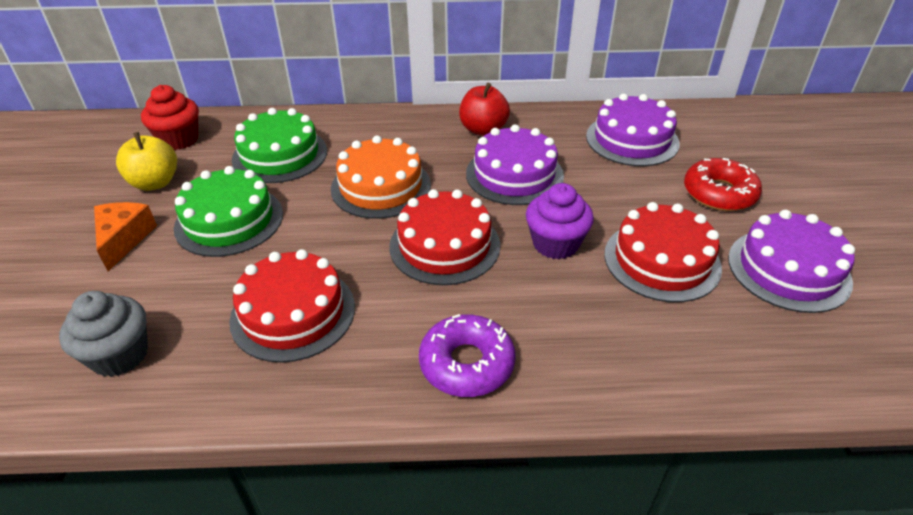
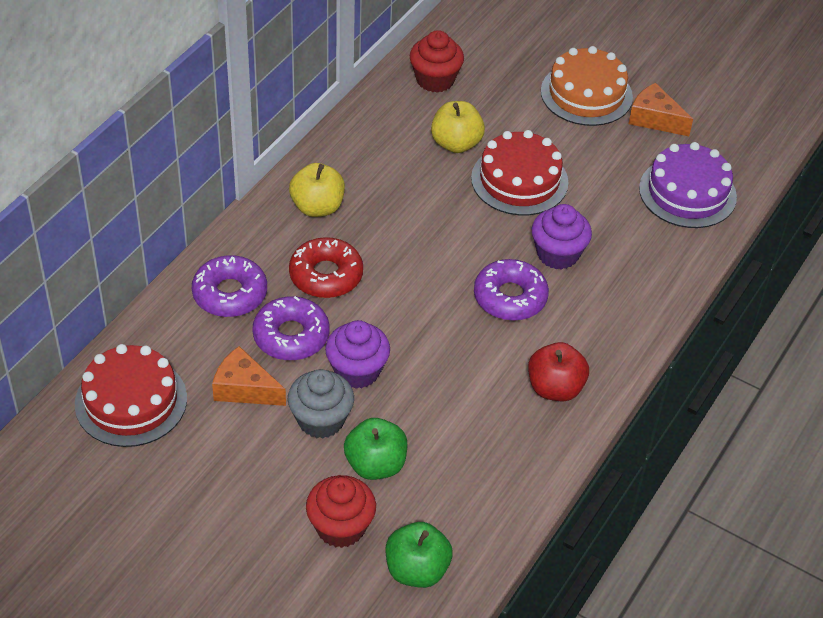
green apple: 0 -> 2
green cake: 2 -> 0
orange cheese: 1 -> 2
purple cake: 3 -> 1
purple cupcake: 1 -> 2
purple donut: 1 -> 3
red cake: 3 -> 2
red cupcake: 1 -> 2
yellow apple: 1 -> 2

